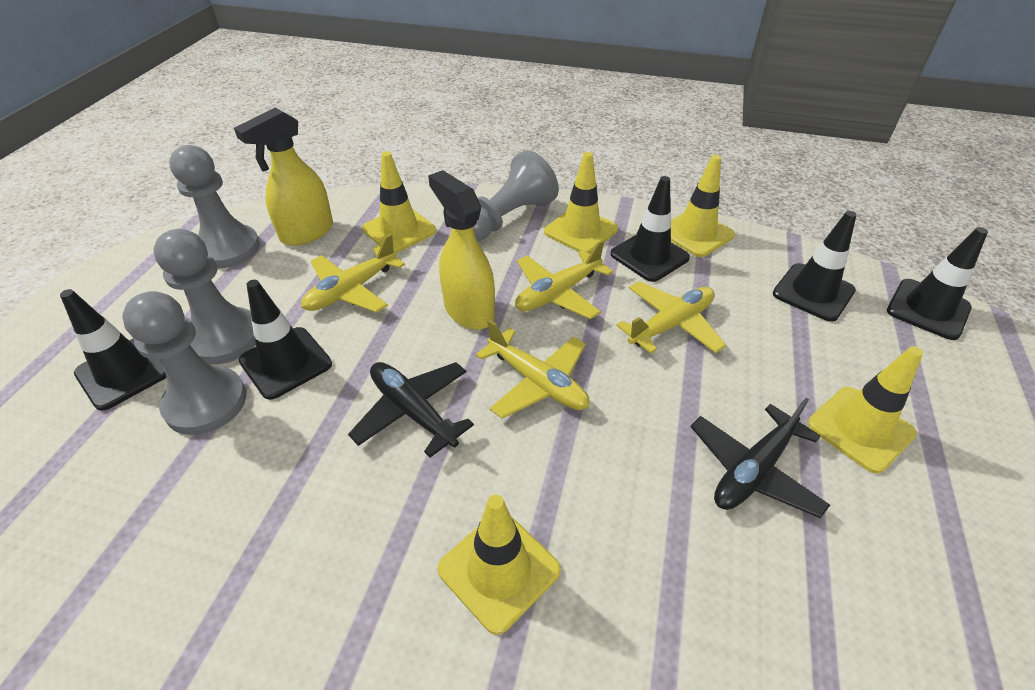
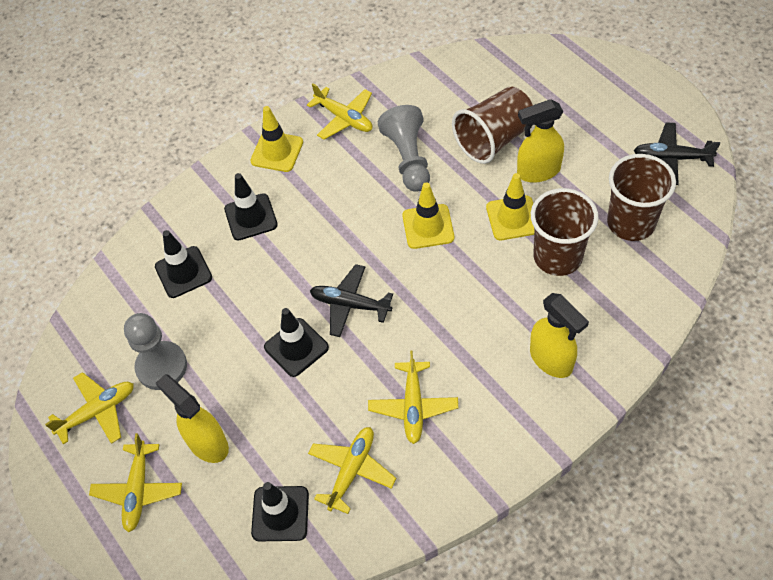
black traffic cone: 5 -> 4
brown cup: 0 -> 3
grey pawn: 4 -> 2
yellow plane: 4 -> 5
yellow spray bottle: 2 -> 3
yellow traffic cone: 5 -> 3

